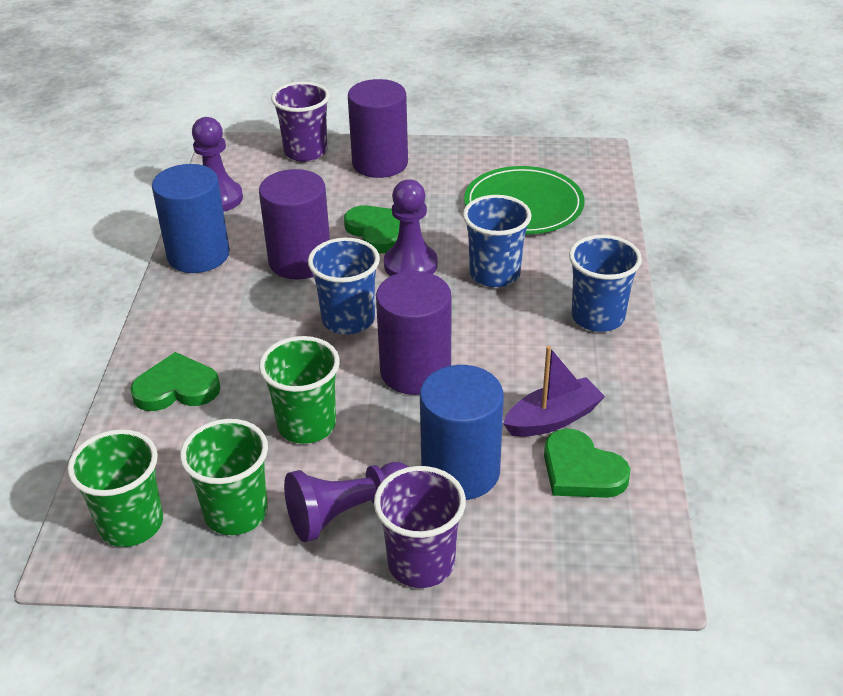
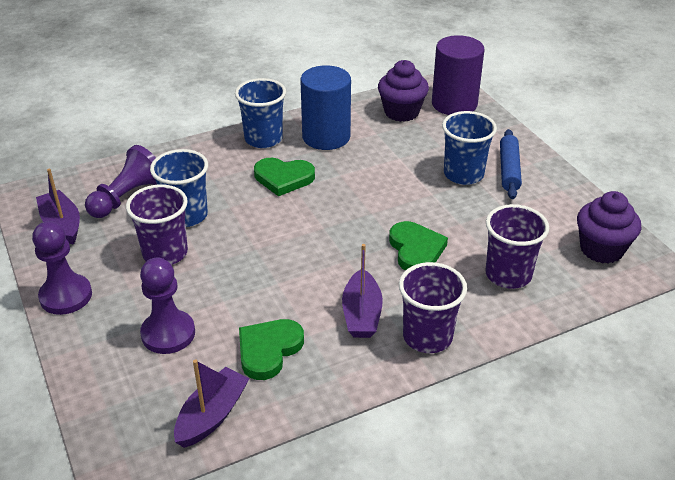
blue cylinder: 2 -> 1
blue rolling pin: 0 -> 1
green cup: 3 -> 0
green plate: 1 -> 0
purple boat: 1 -> 3
purple cup: 2 -> 3
purple cupcake: 0 -> 2
purple cylinder: 3 -> 1

